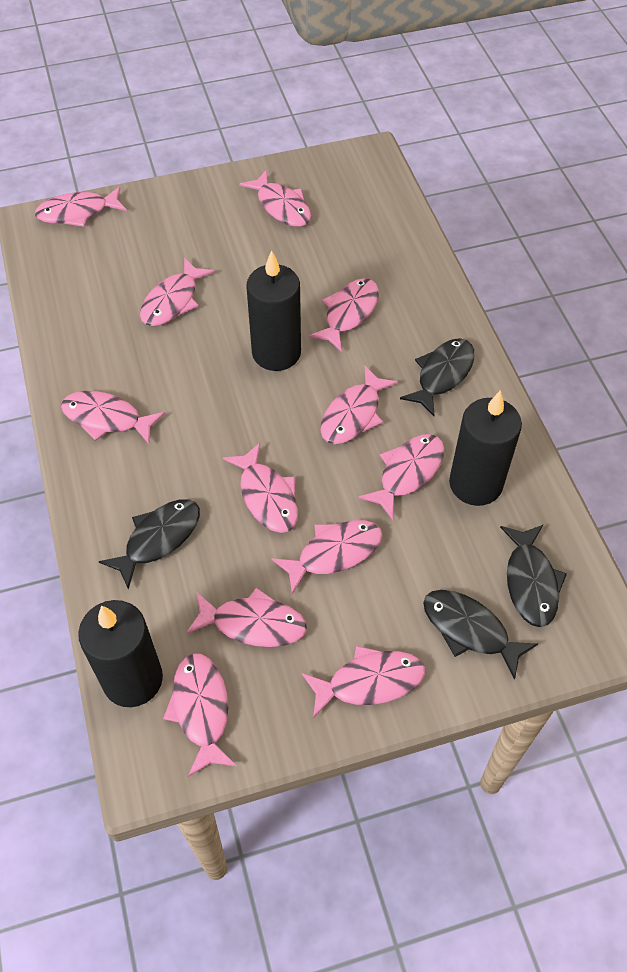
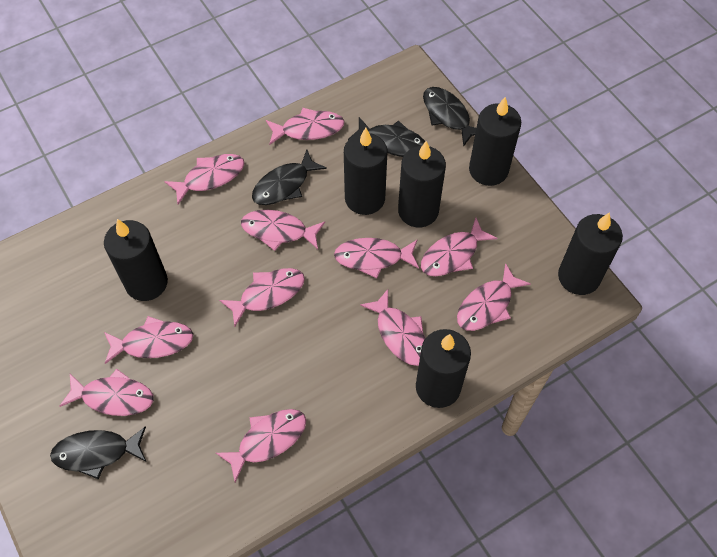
black candle: 3 -> 6
pink fish: 12 -> 11

